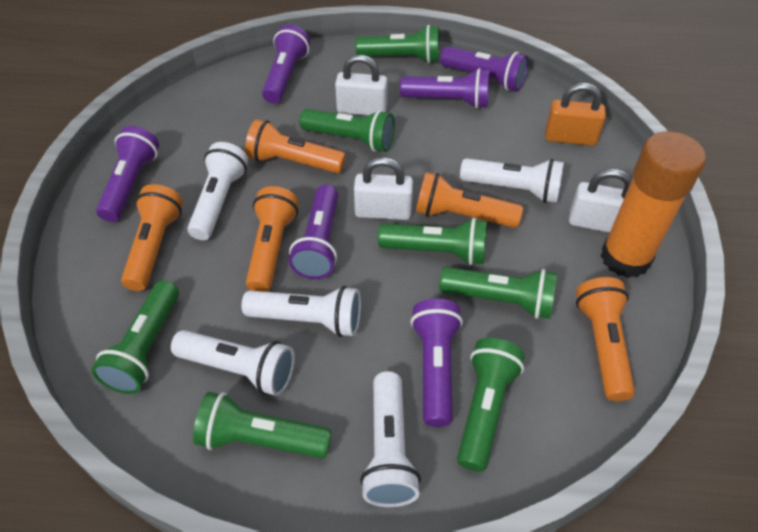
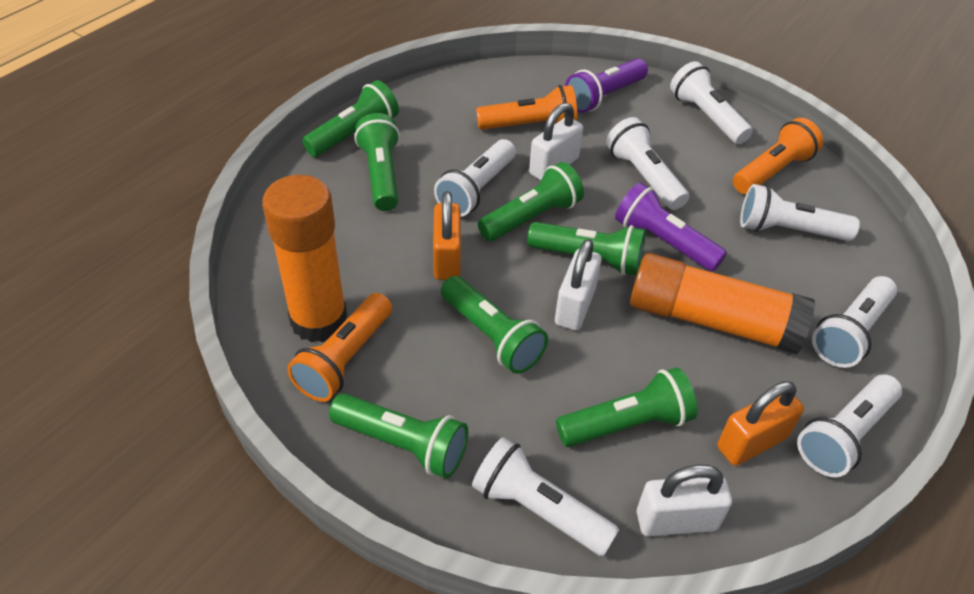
orange flashlight: 5 -> 3
orange glue stick: 1 -> 2
orange padlock: 1 -> 2
purple flashlight: 6 -> 2
white flashlight: 5 -> 7

